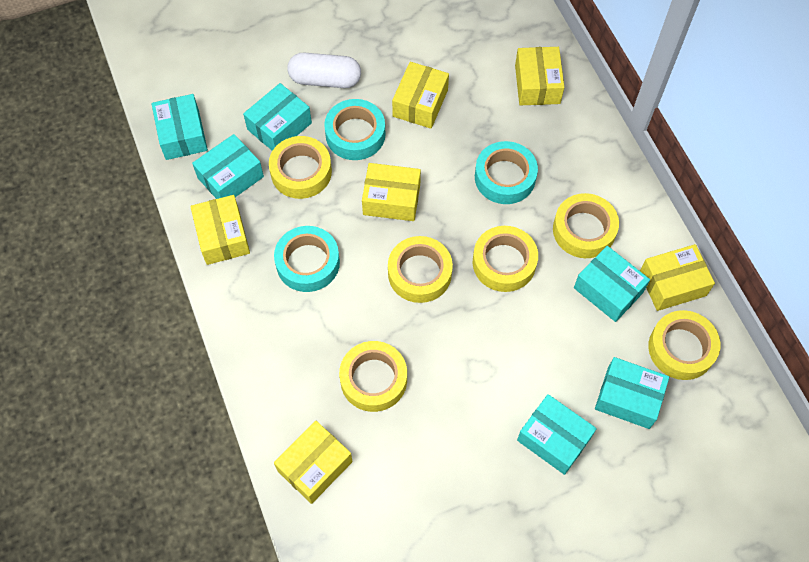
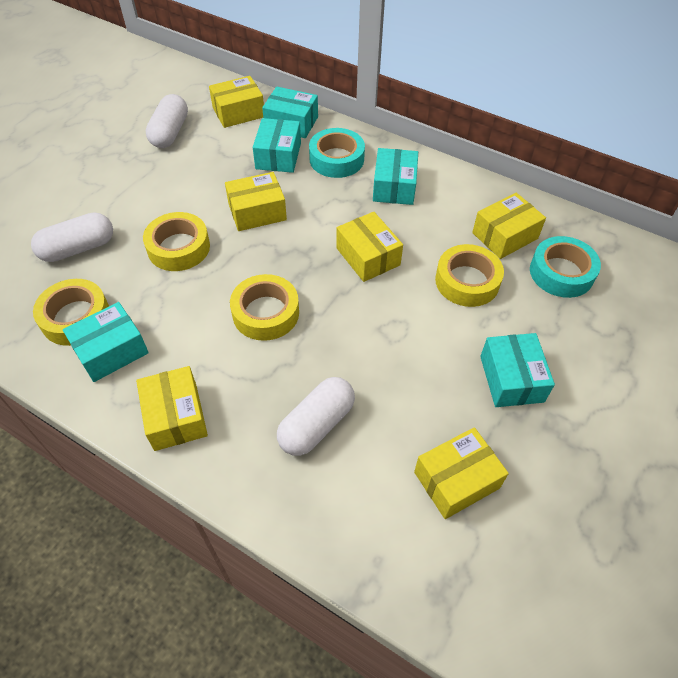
turquoise box: 6 -> 5
turquoise tape: 3 -> 2
white capsule: 1 -> 3
yellow tape: 6 -> 4

